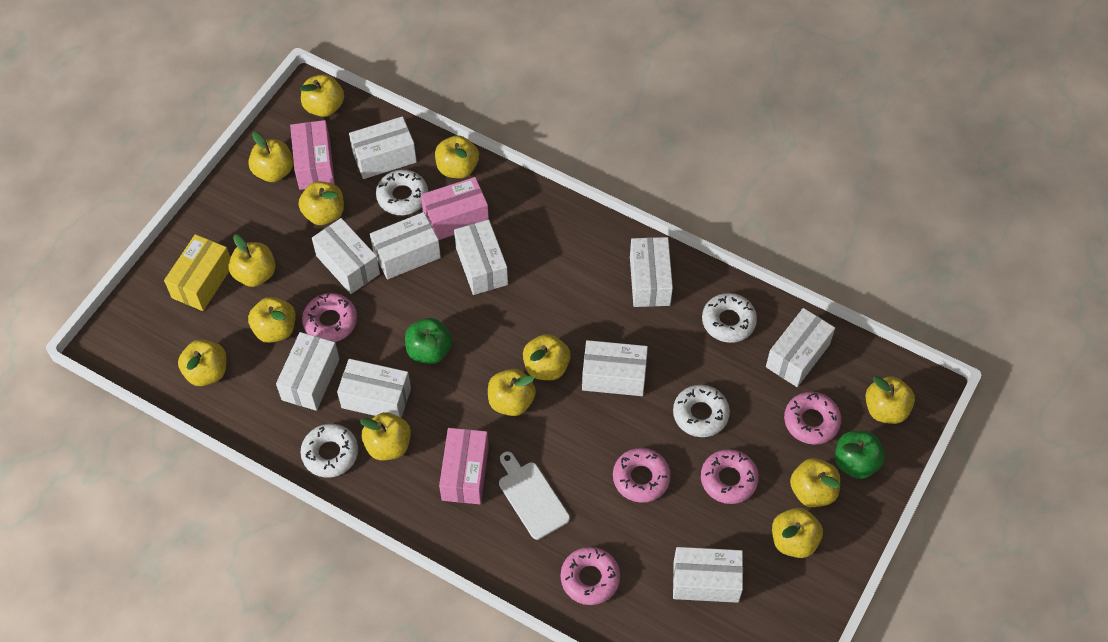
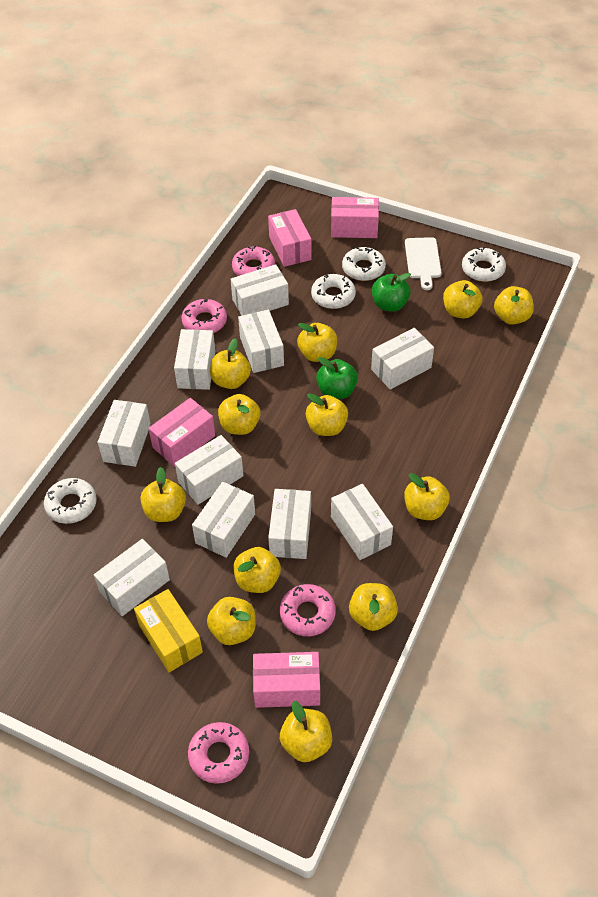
pink box: 3 -> 4
pink donut: 5 -> 4
yellow apple: 13 -> 12

